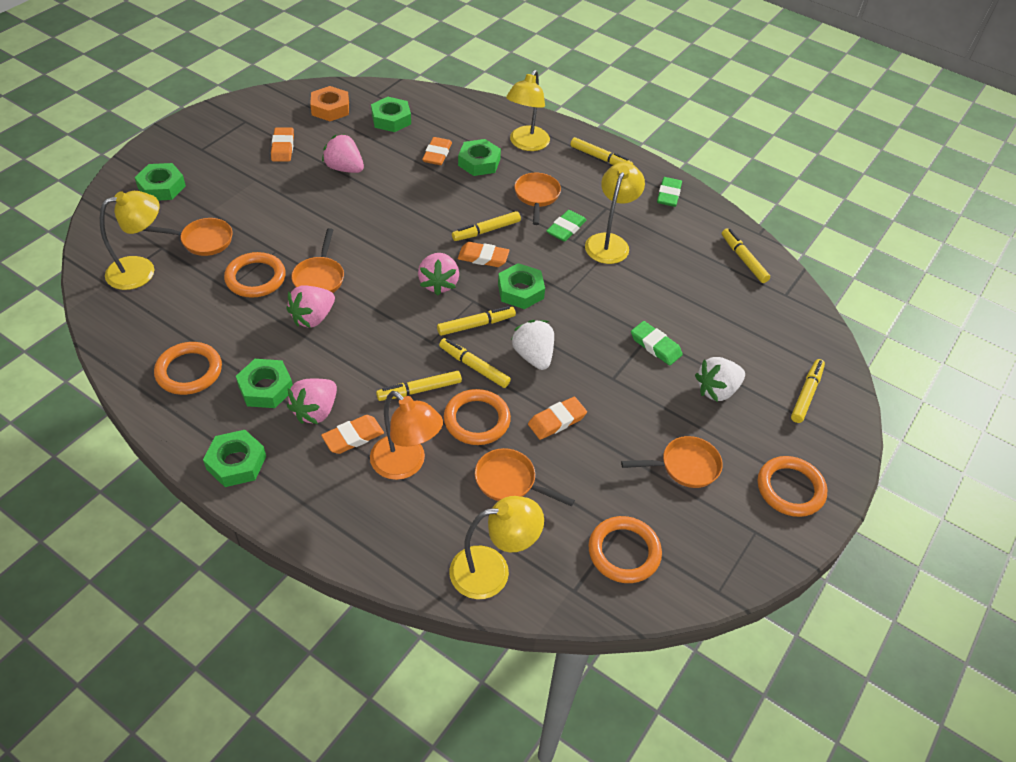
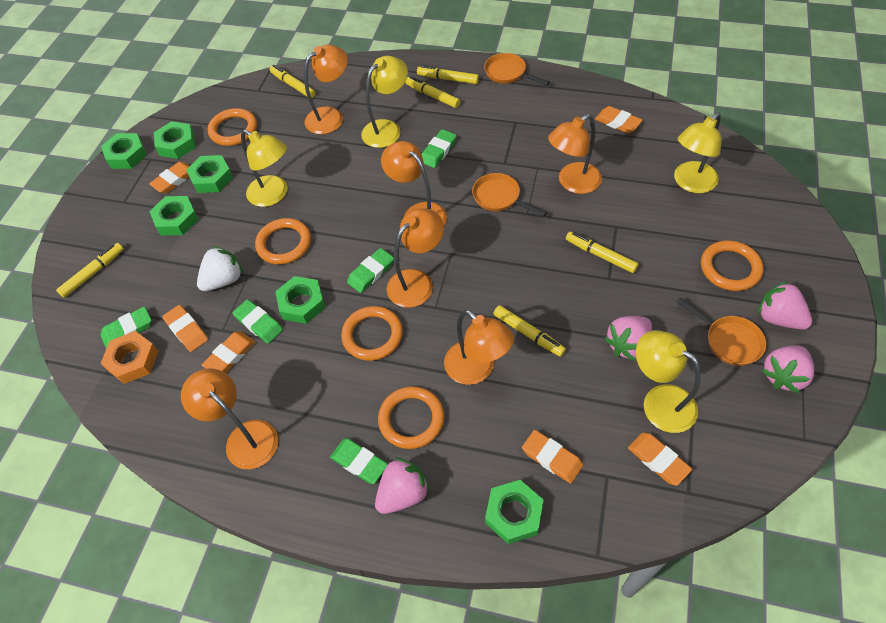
green eraser: 3 -> 5
orange eraser: 5 -> 6
orange lamp: 1 -> 6
orange pan: 5 -> 3
white strawberry: 2 -> 1
yellow marker: 7 -> 6

